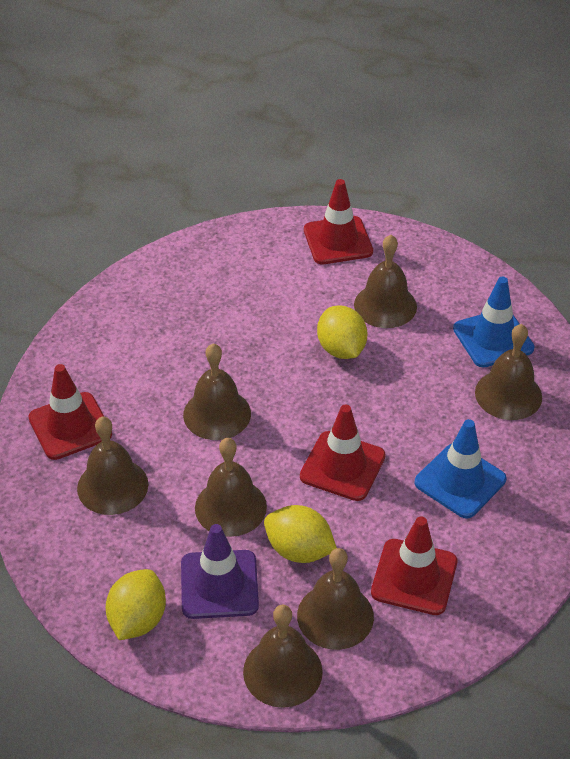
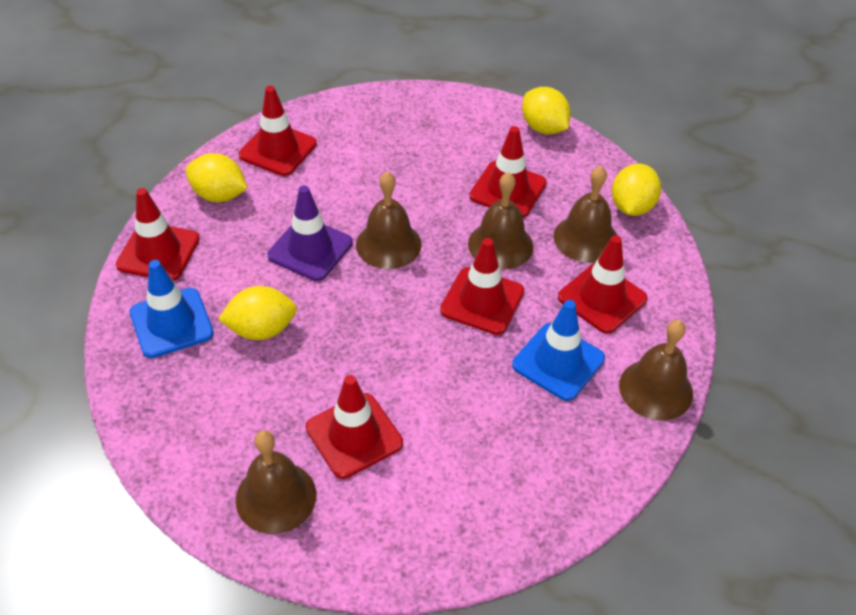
brown bell: 7 -> 5
red traffic cone: 4 -> 6
yellow lemon: 3 -> 4

